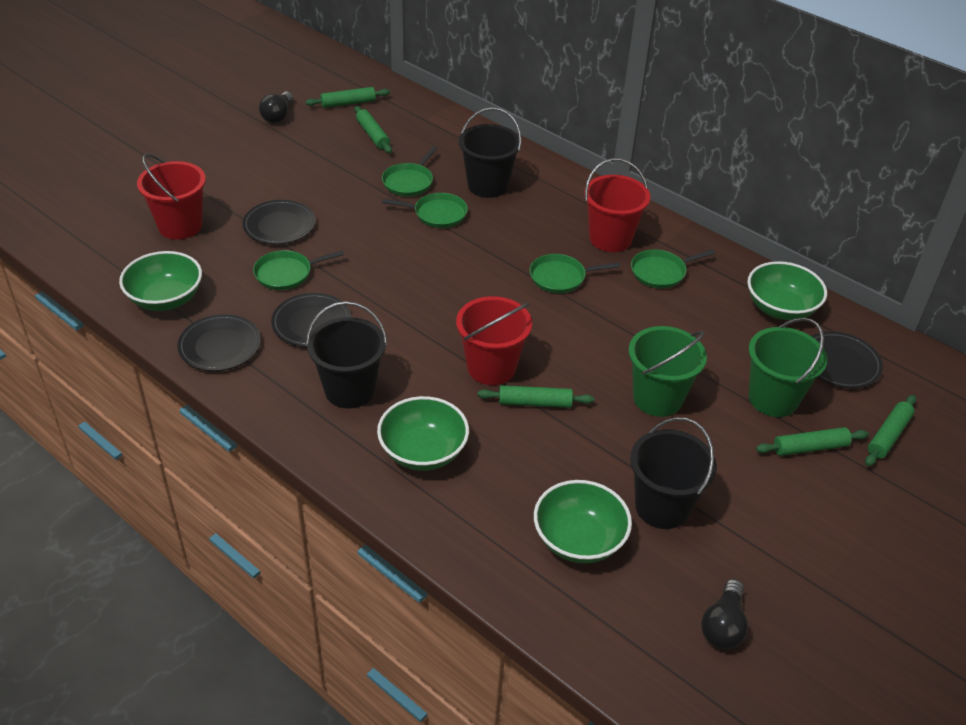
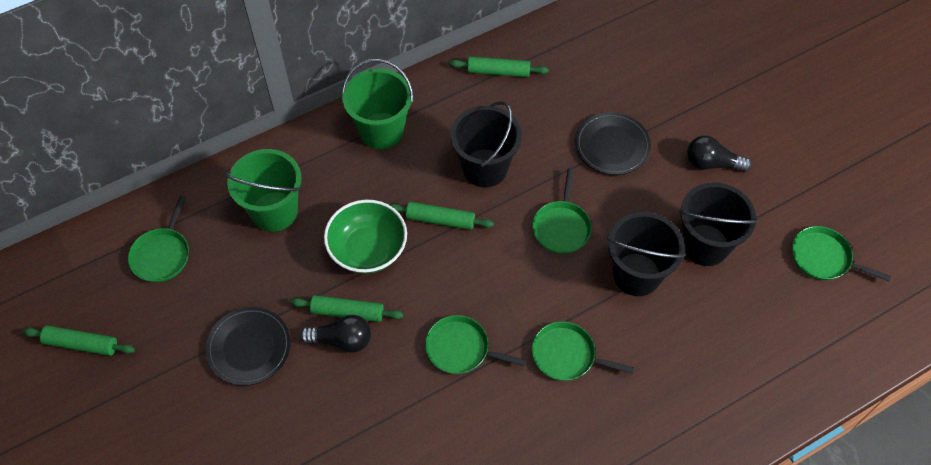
black plate: 4 -> 2
green bowl: 4 -> 1
green rolling pin: 5 -> 4
red bucket: 3 -> 0

